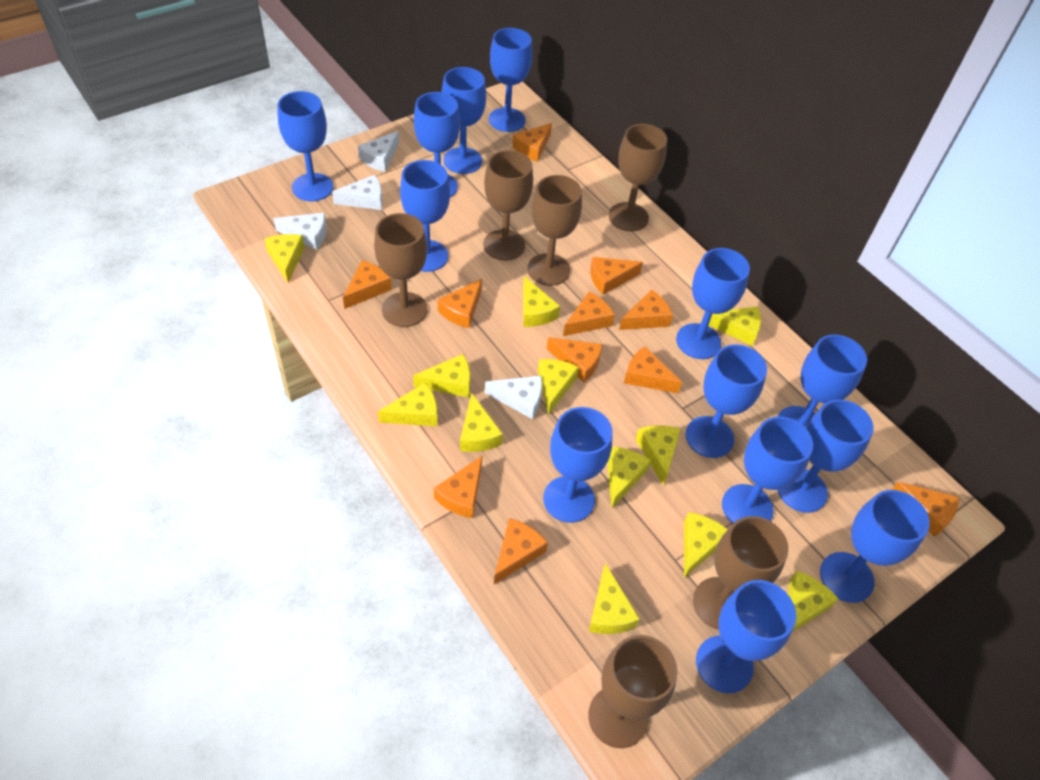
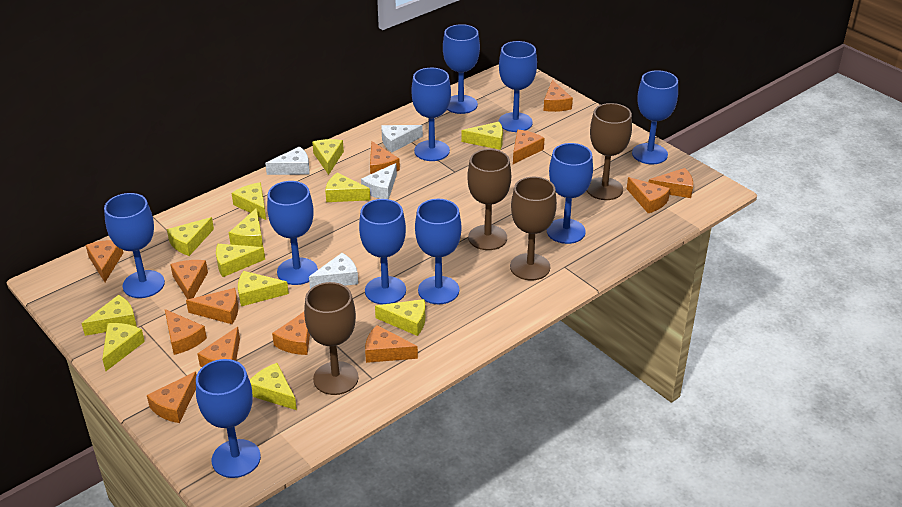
blue goblet: 13 -> 10
brown goblet: 6 -> 4
orange cheese: 11 -> 13

